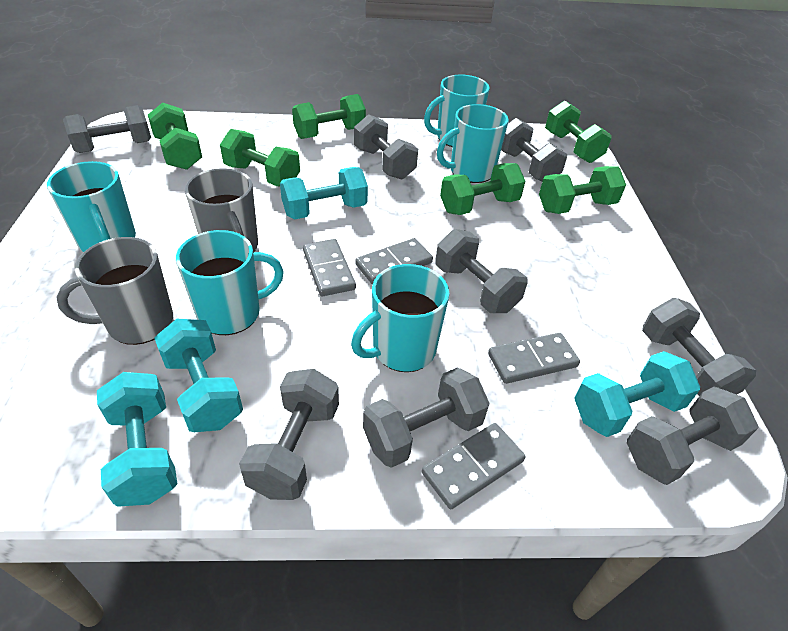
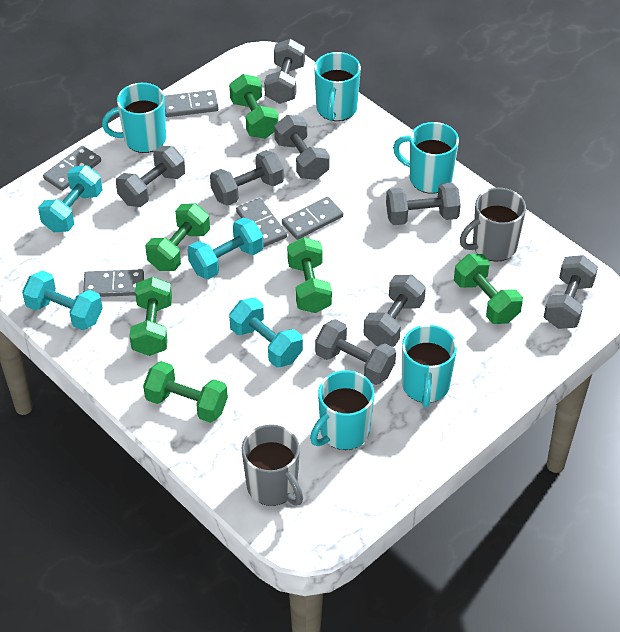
grey domino: 4 -> 5

